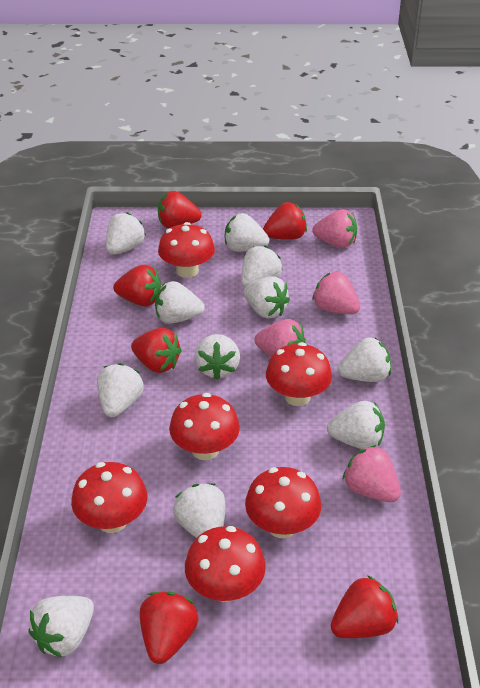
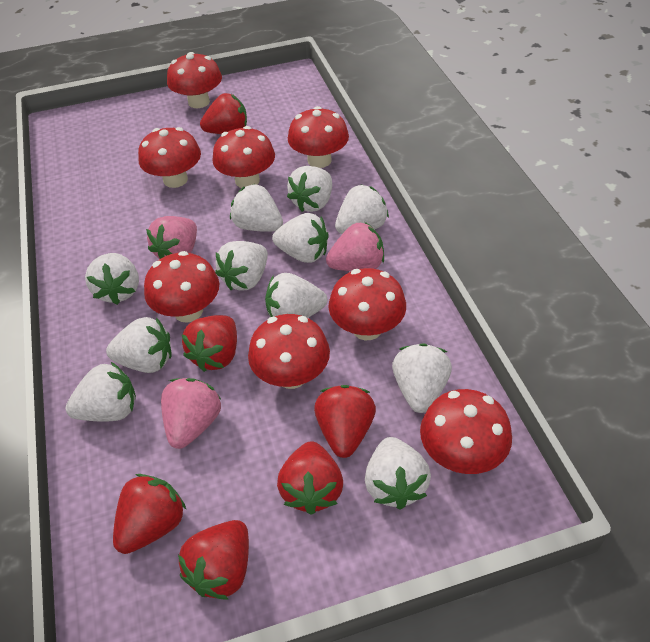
pink strawberry: 4 -> 3
red mushroom: 6 -> 8

